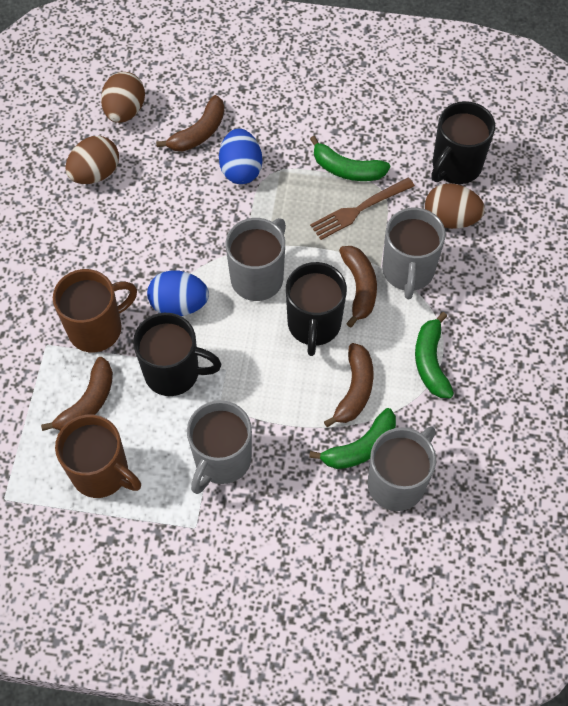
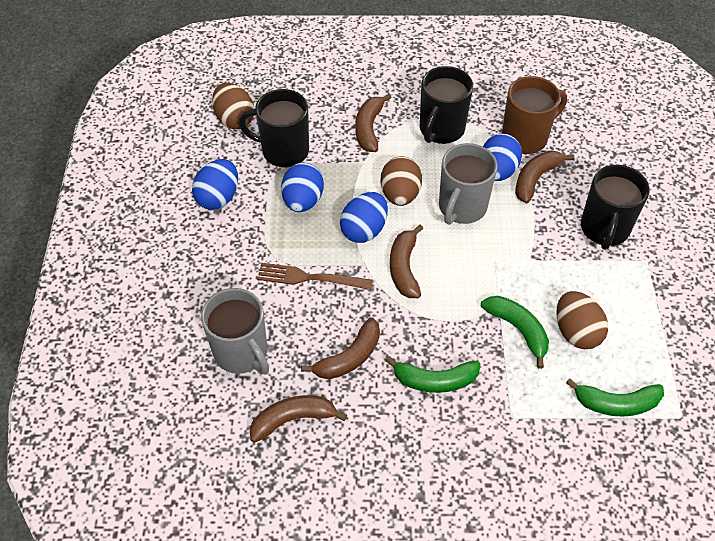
blue egg: 2 -> 4
brown banana: 4 -> 5
brown mug: 2 -> 1
grey mug: 4 -> 2

